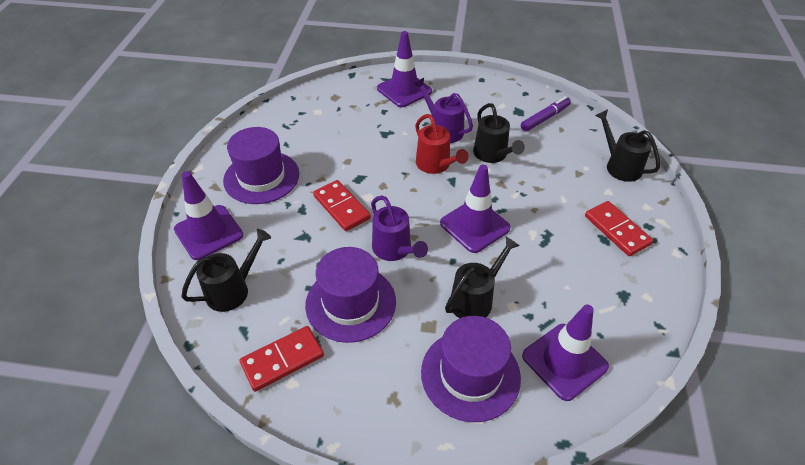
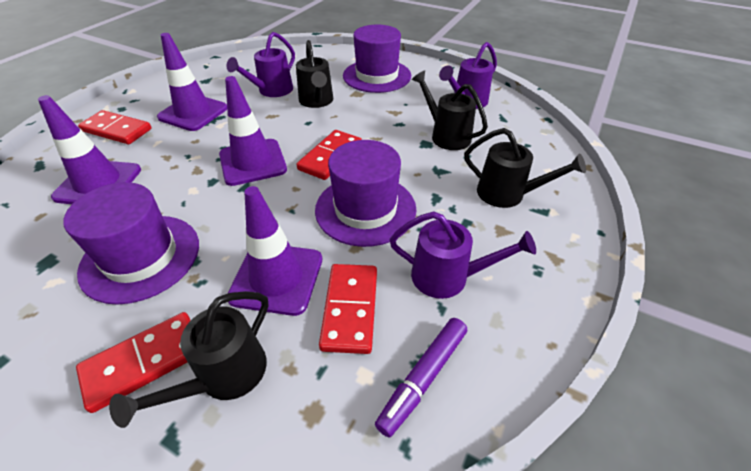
purple watering can: 2 -> 3
red domino: 3 -> 4
red watering can: 1 -> 0

